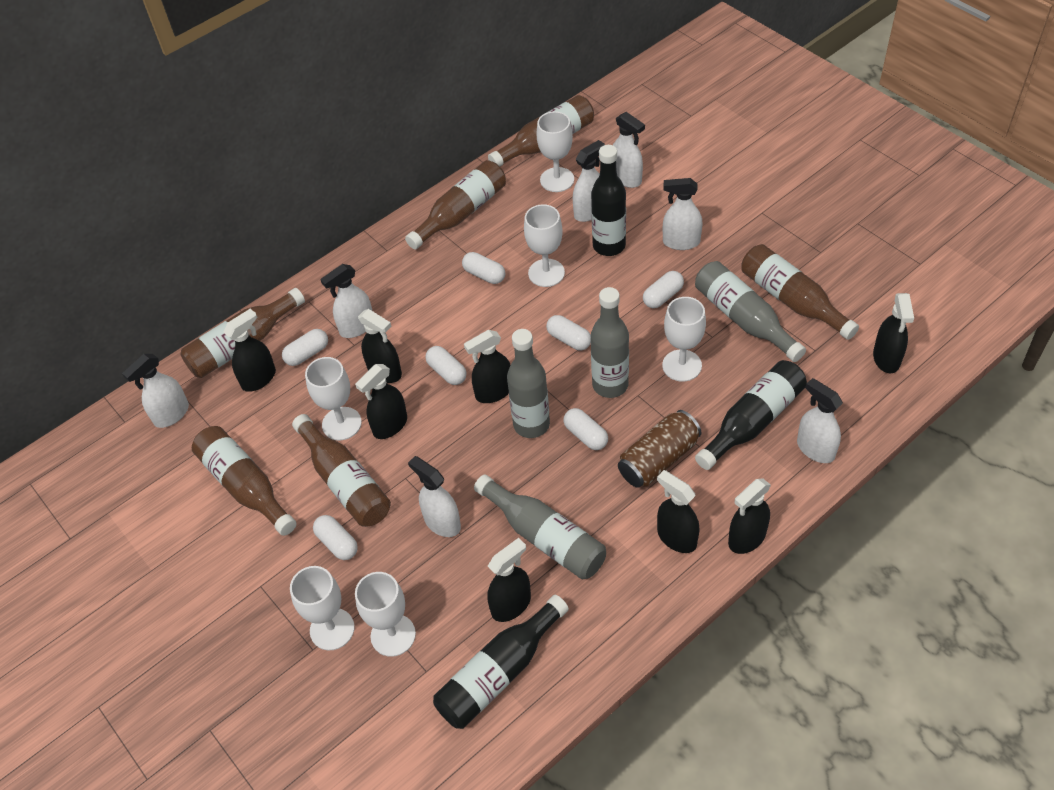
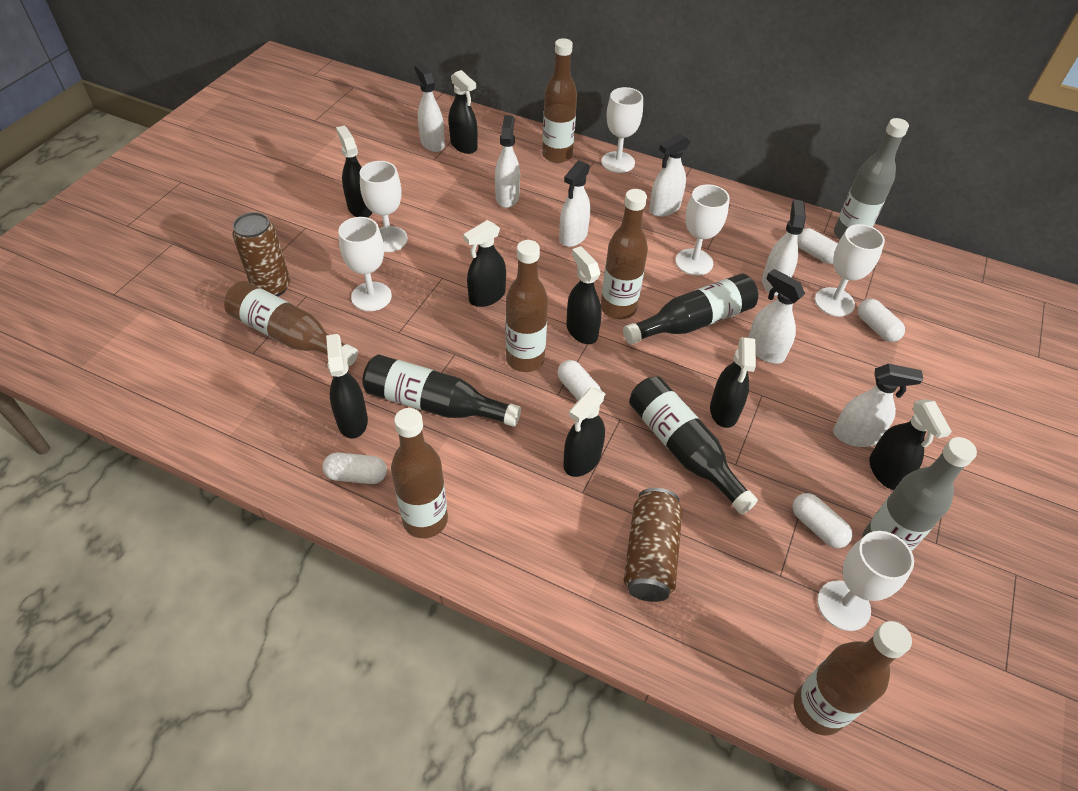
brown can: 1 -> 2
grey bottle: 4 -> 2
white capsule: 7 -> 5

